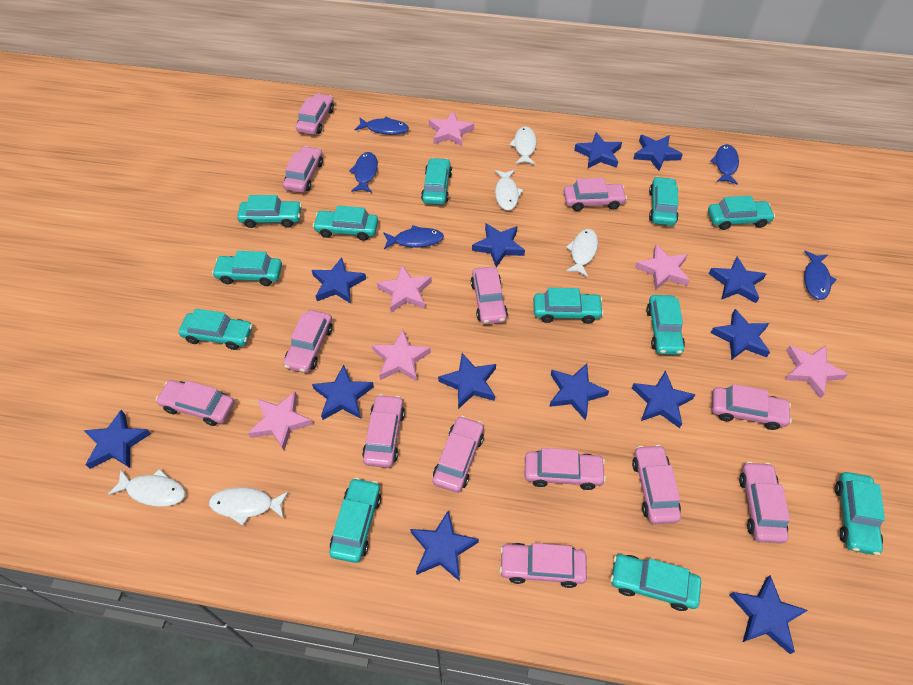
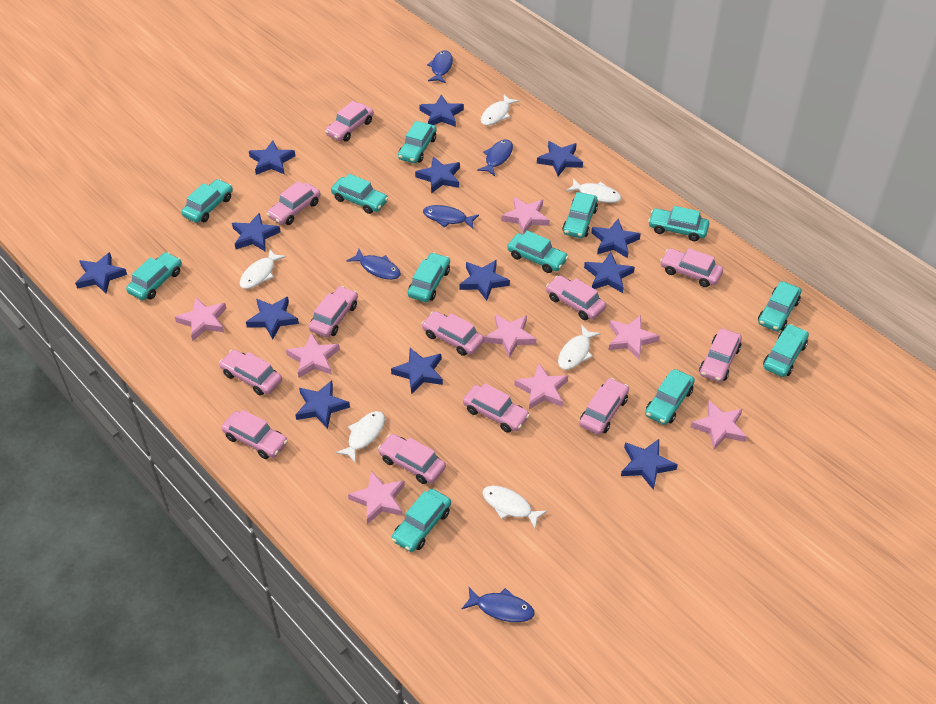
pink car: 13 -> 12
pink star: 6 -> 8
white fish: 5 -> 6

